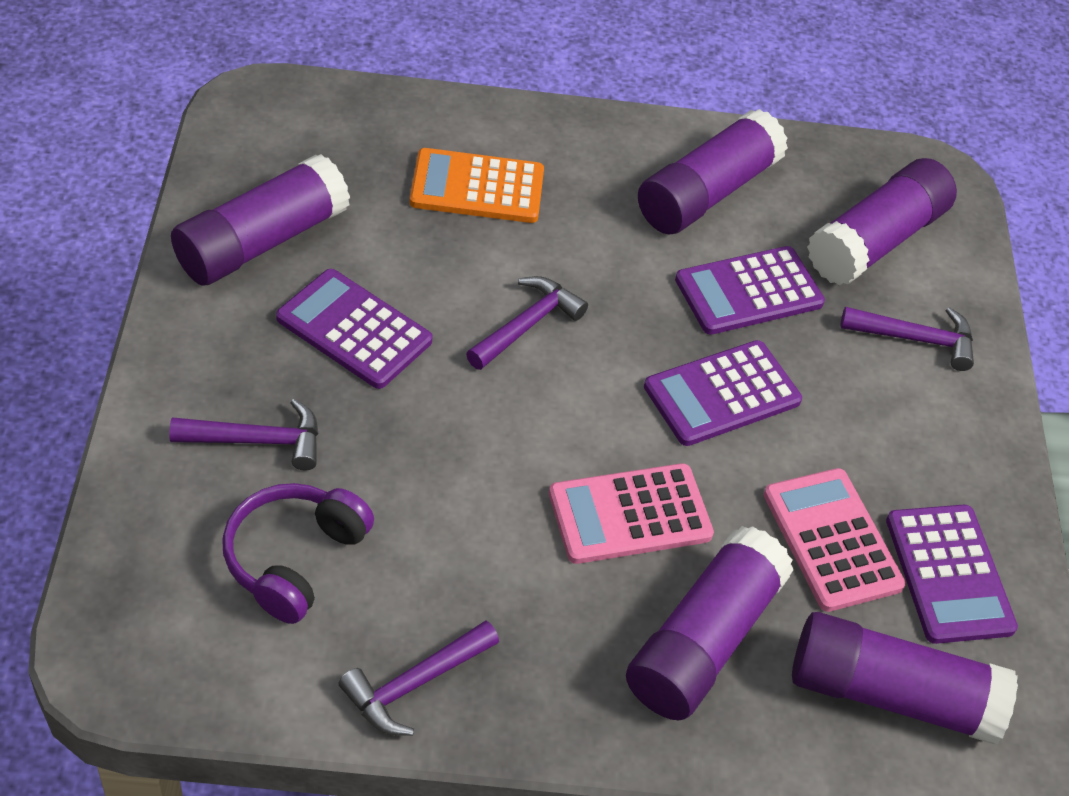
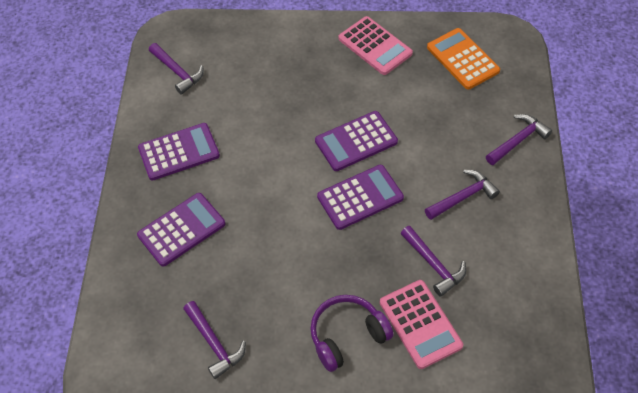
purple glue stick: 5 -> 0
purple hammer: 4 -> 5

